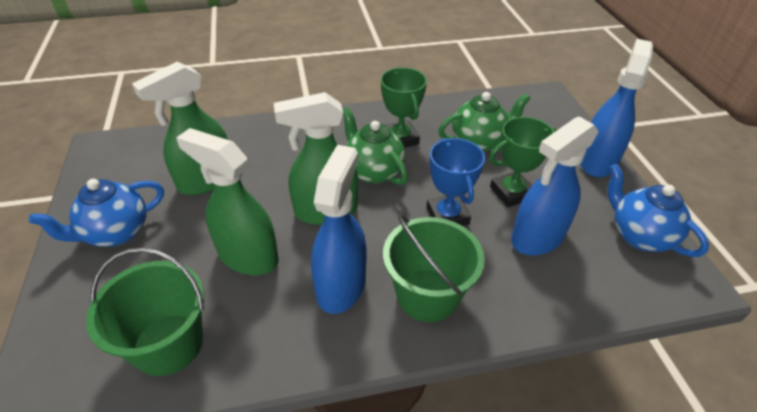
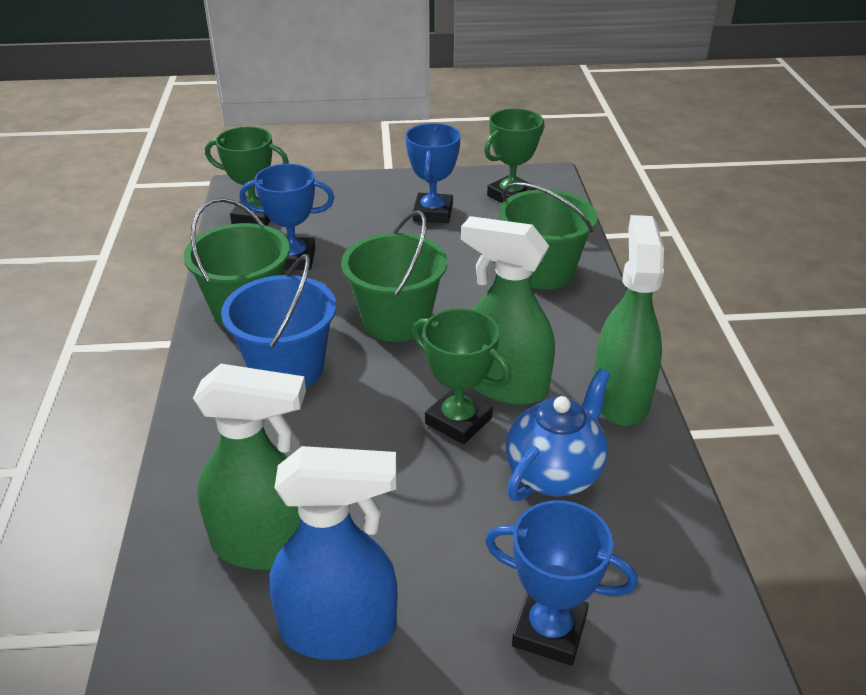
blue bucket: 0 -> 1
blue spray bottle: 3 -> 1
blue teapot: 2 -> 1
blue trophy: 1 -> 3
green bucket: 2 -> 3
green teapot: 2 -> 0
green trophy: 2 -> 3

